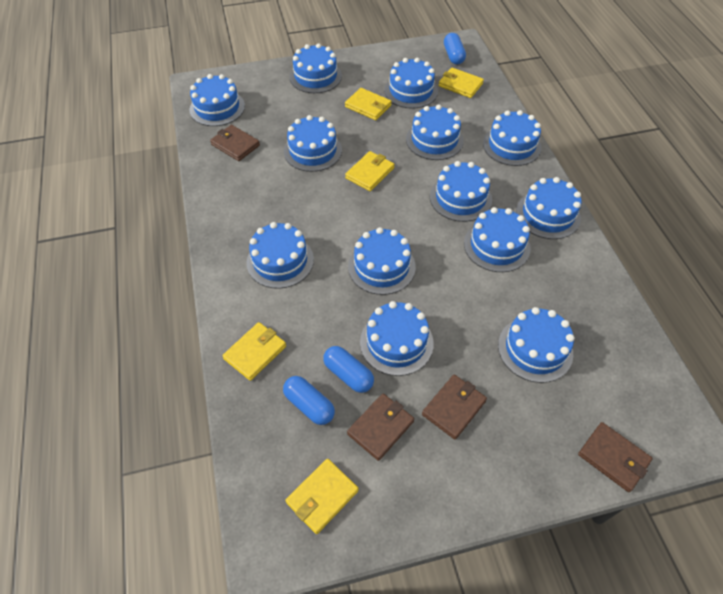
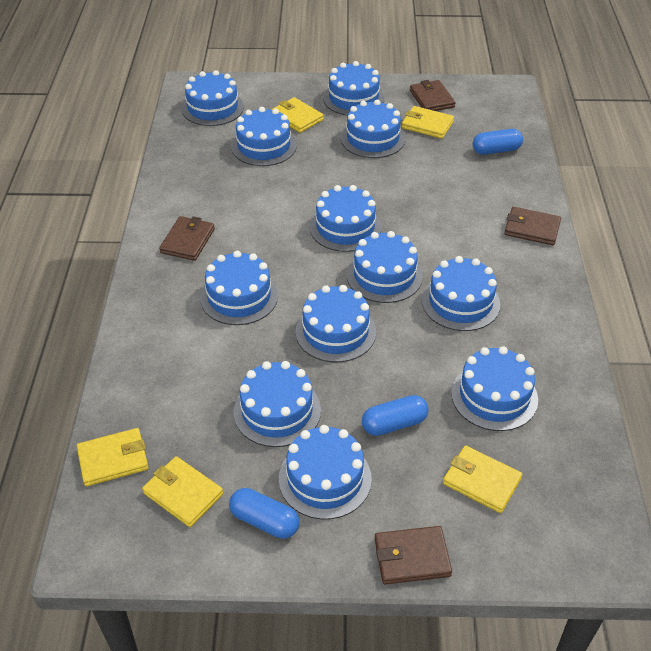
blue cake: 13 -> 12

